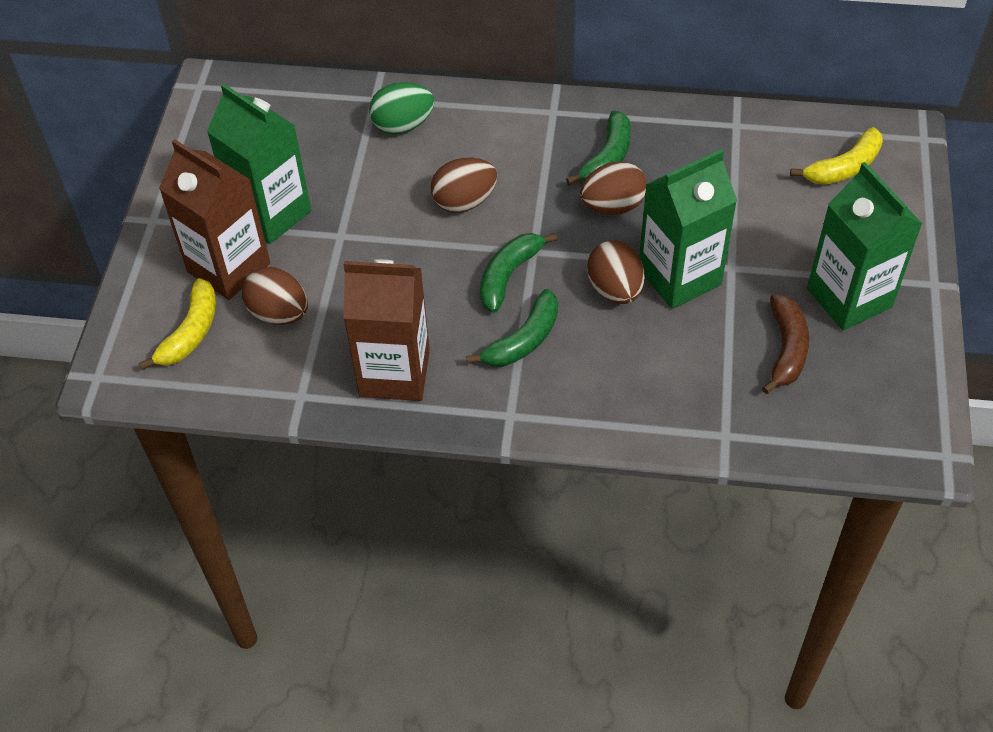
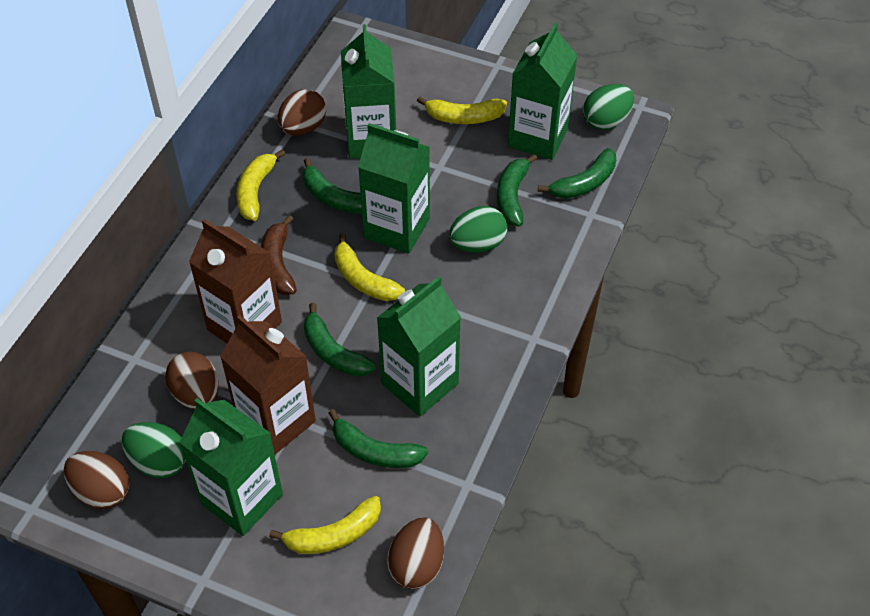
green banana: 3 -> 5
green carton: 3 -> 5
green egg: 1 -> 3
yellow banana: 2 -> 4

